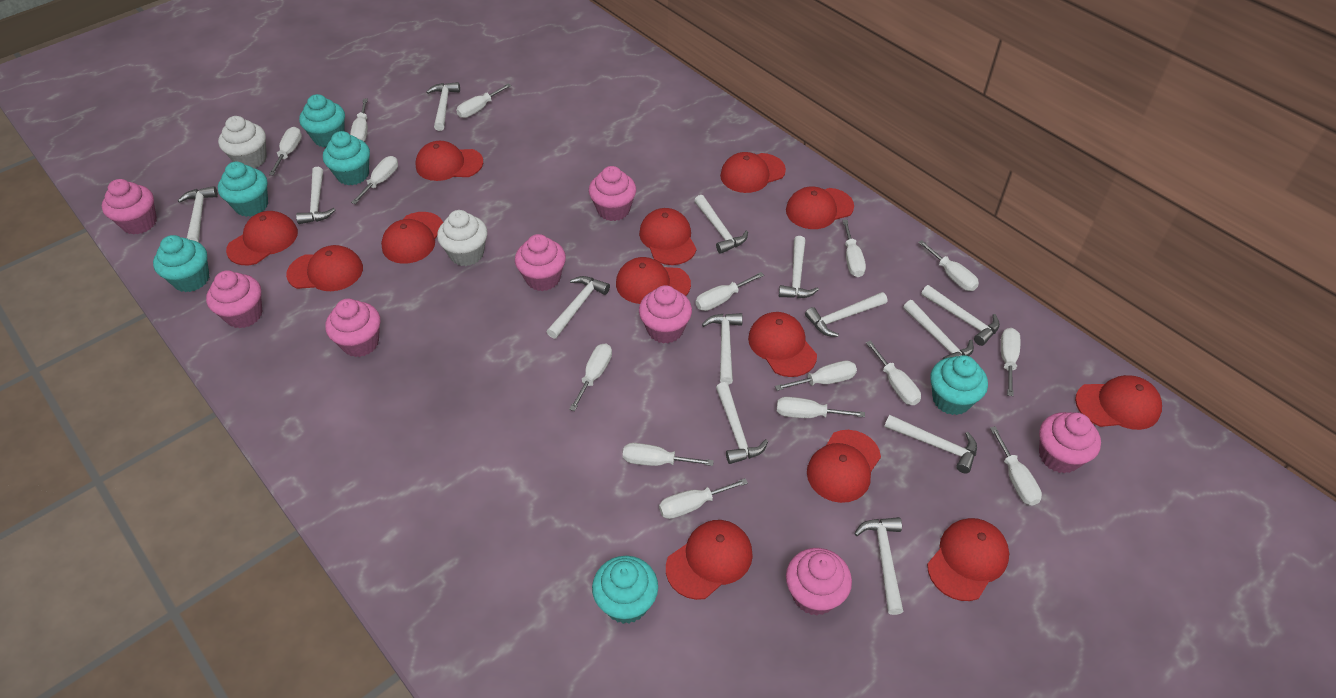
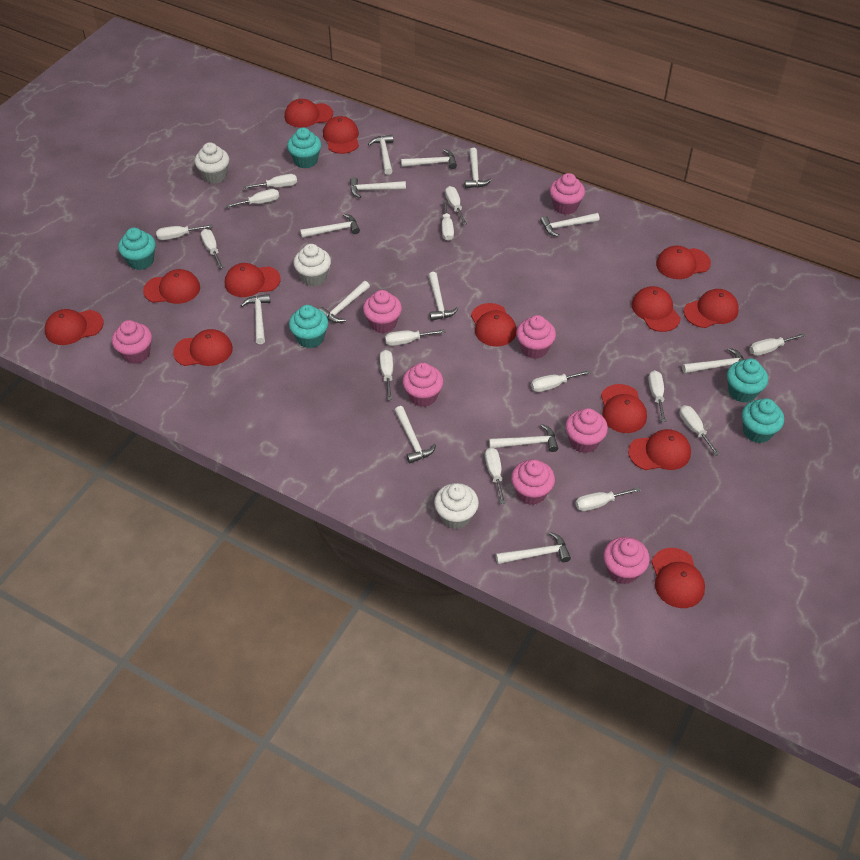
turquoise cupcake: 6 -> 5
white cupcake: 2 -> 3
white screwdriver: 15 -> 14

